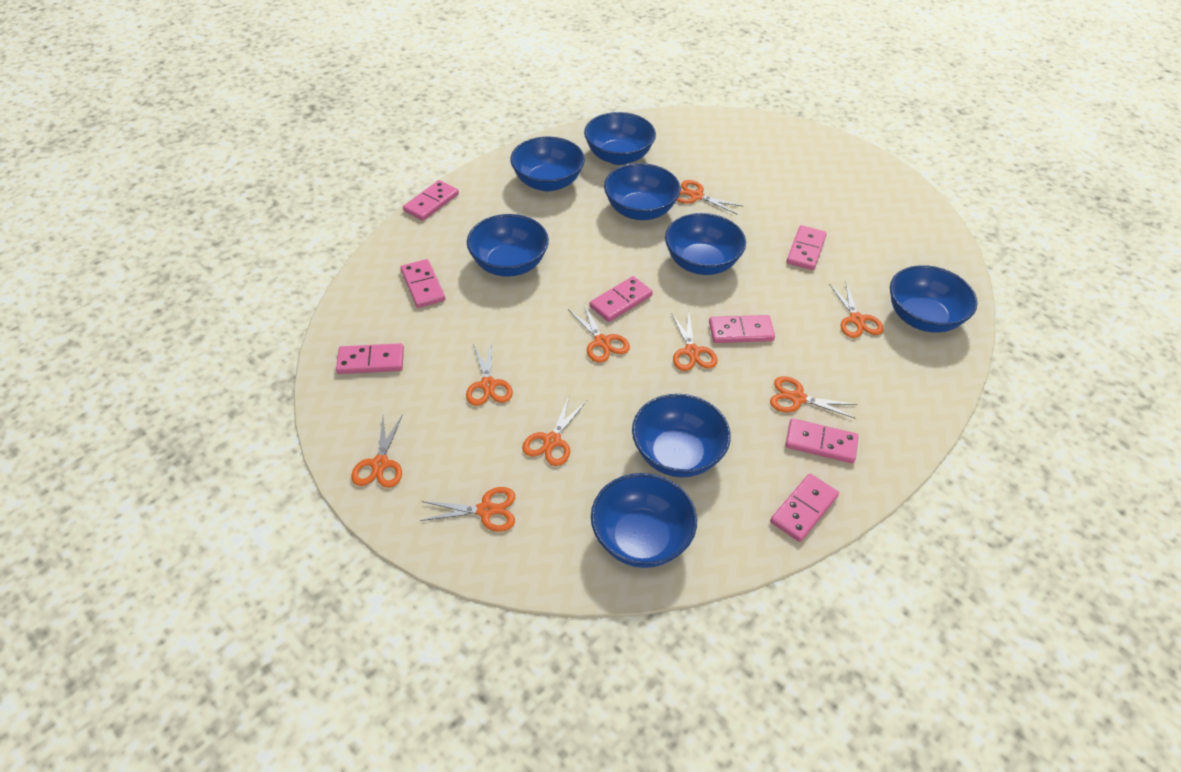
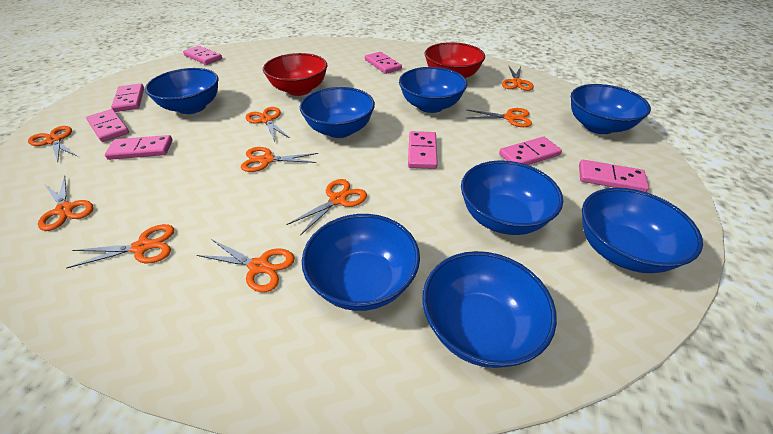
red bowl: 0 -> 2

